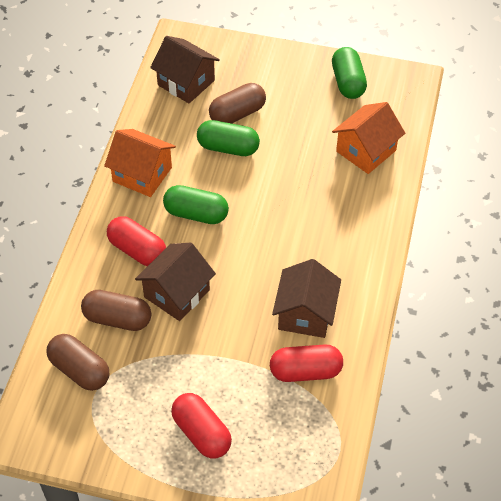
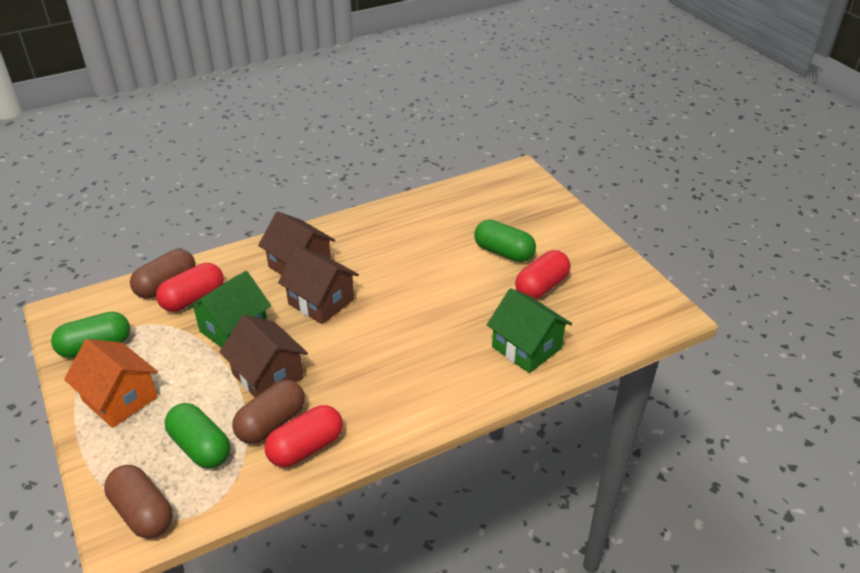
green house: 0 -> 2
orange house: 2 -> 1

